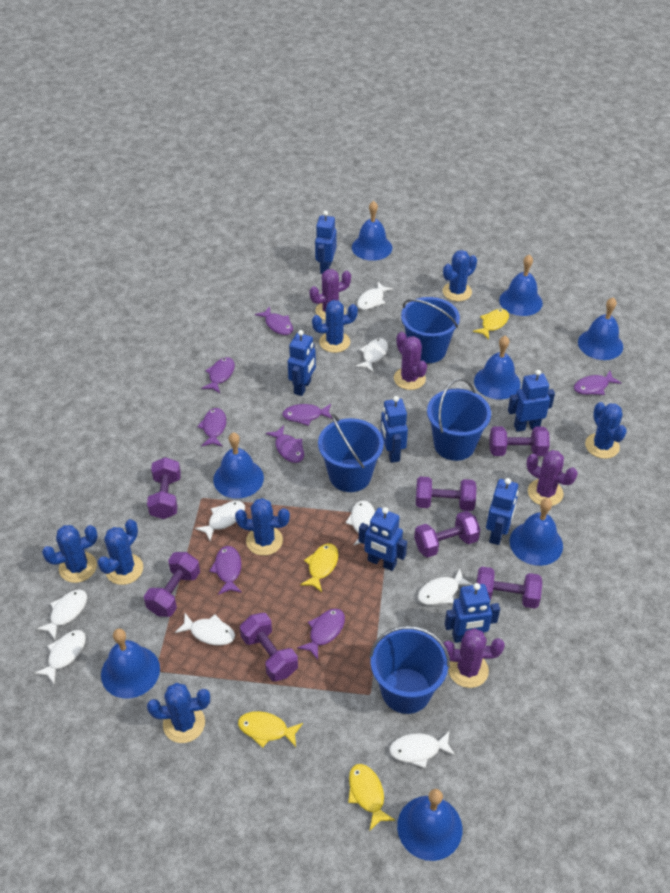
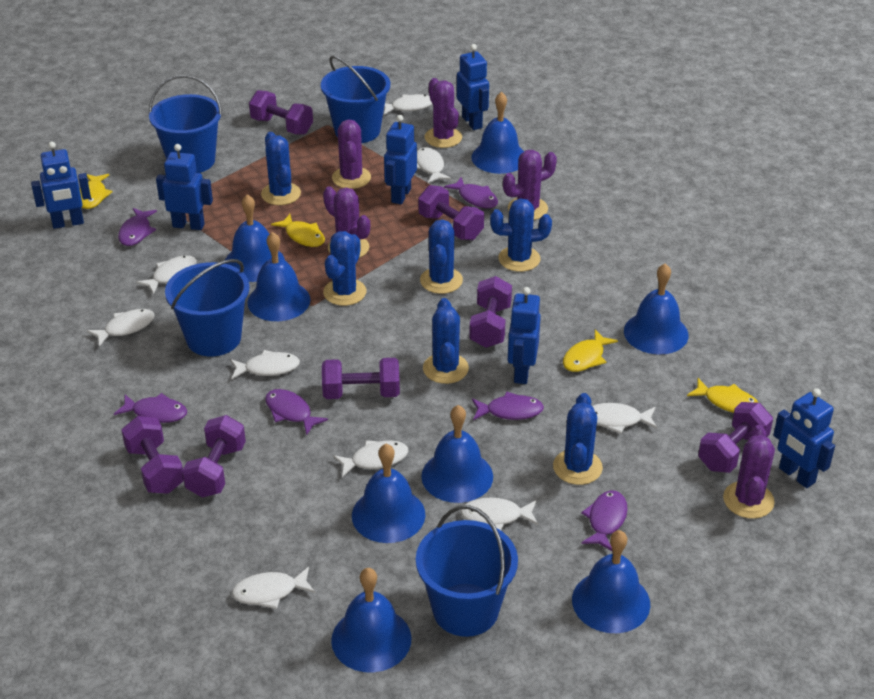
blue cactus: 7 -> 6
blue robot: 7 -> 6
purple cactus: 4 -> 5
purple fish: 8 -> 6

